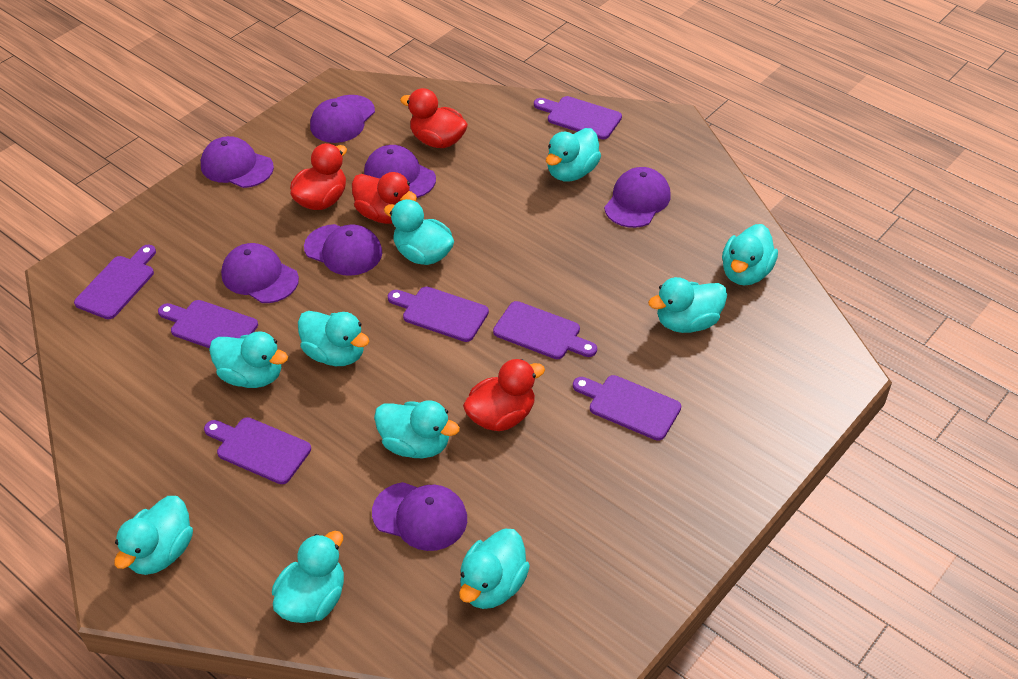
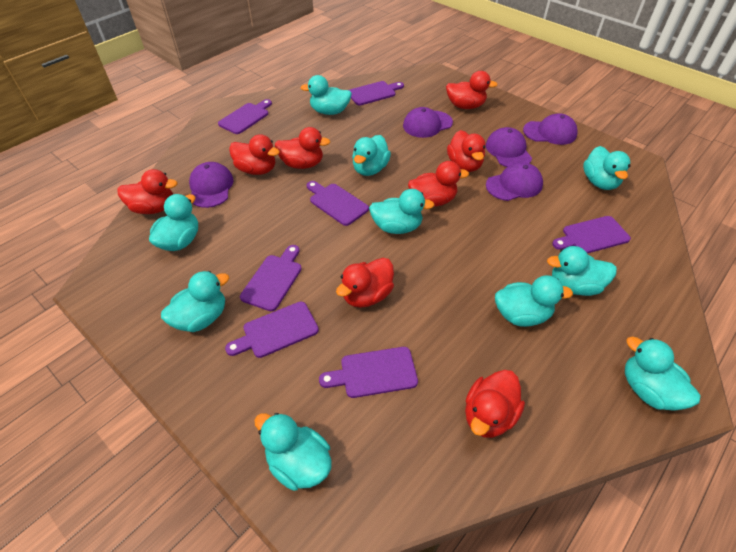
purple cap: 7 -> 5
red duck: 4 -> 8

